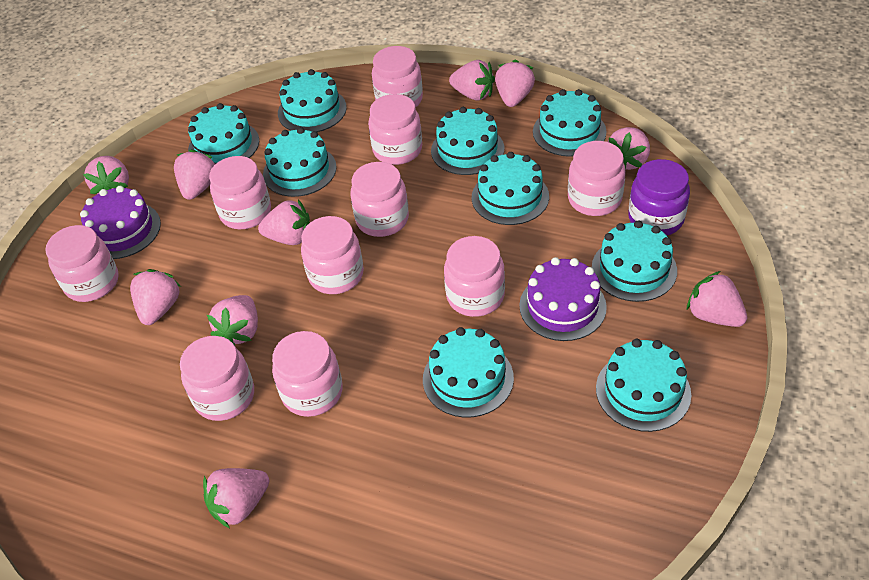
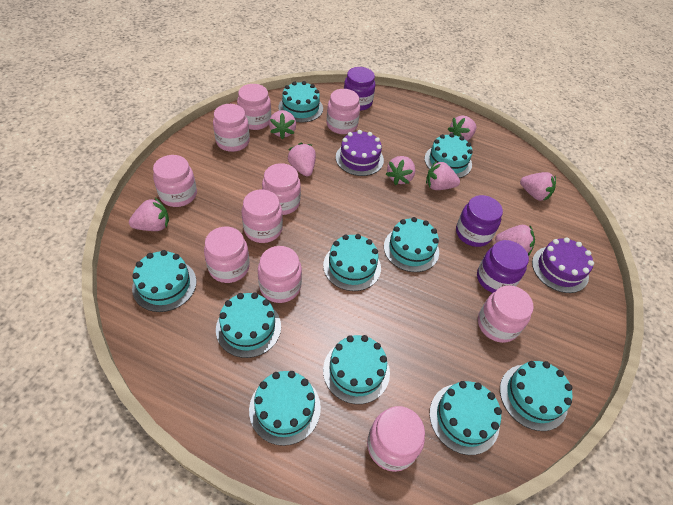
pink strawberry: 10 -> 8
purple jar: 1 -> 3
turquoise cake: 9 -> 10

